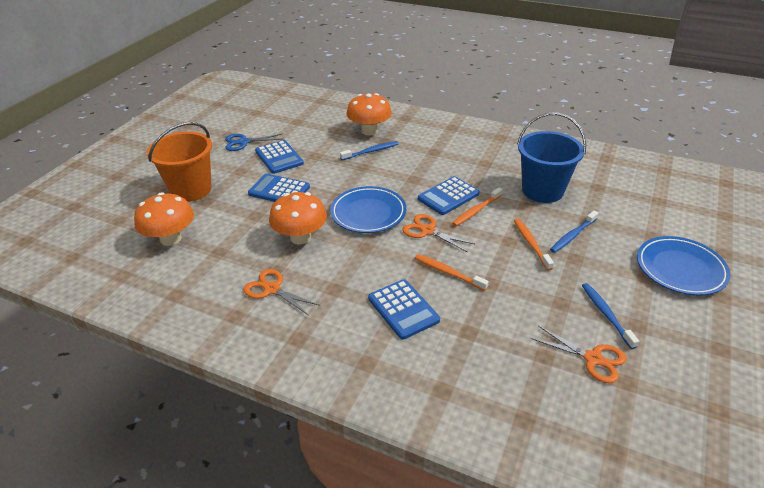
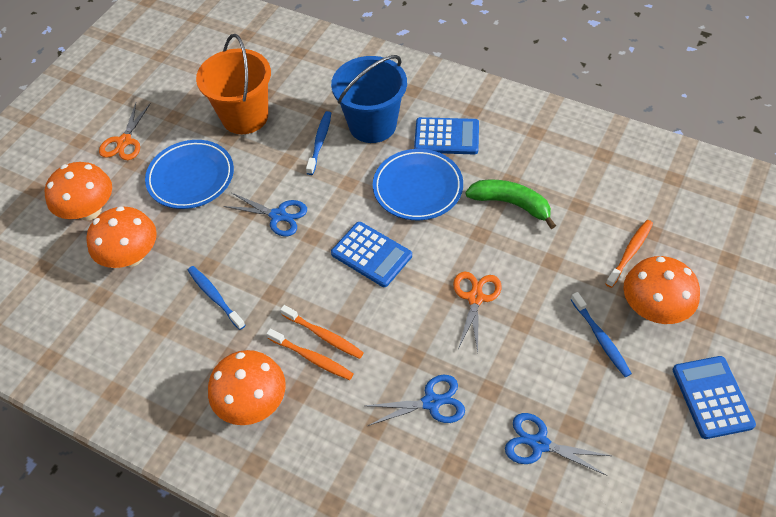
blue calculator: 4 -> 3
blue scissors: 1 -> 3
green banana: 0 -> 1
orange mushroom: 3 -> 4
orange scissors: 3 -> 2

